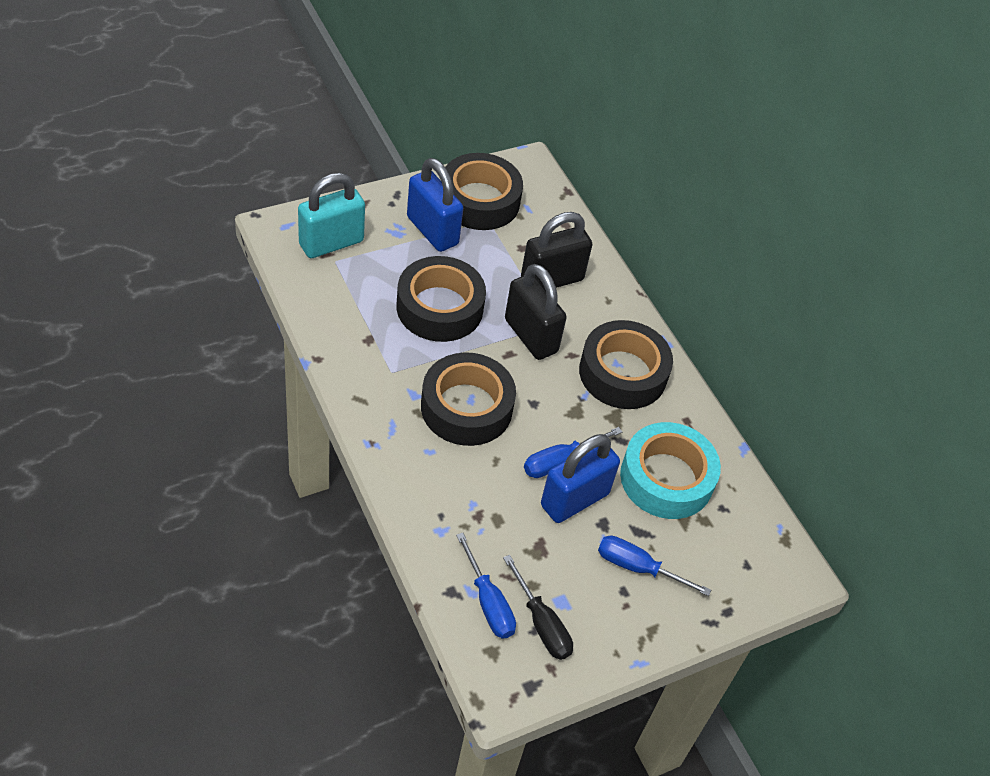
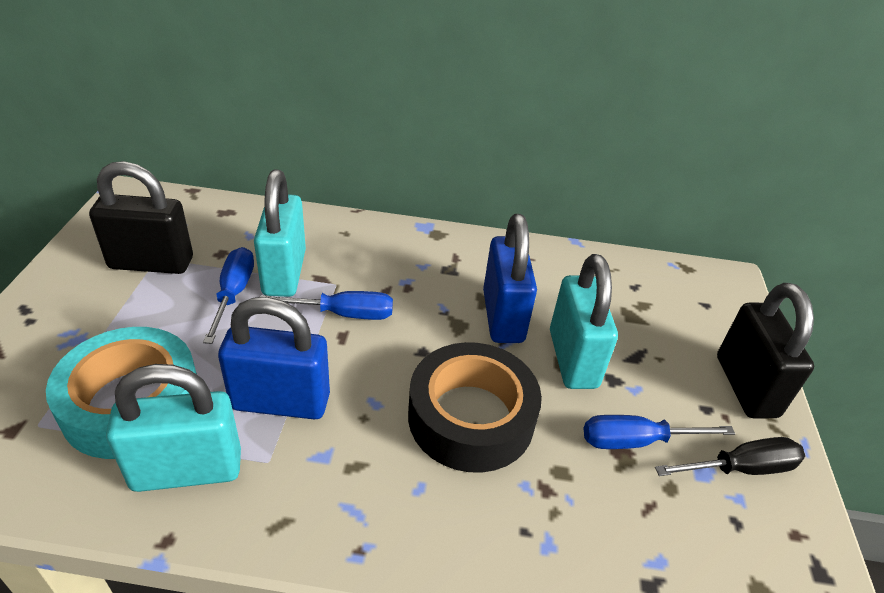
black tape: 4 -> 1
turquoise padlock: 1 -> 3

